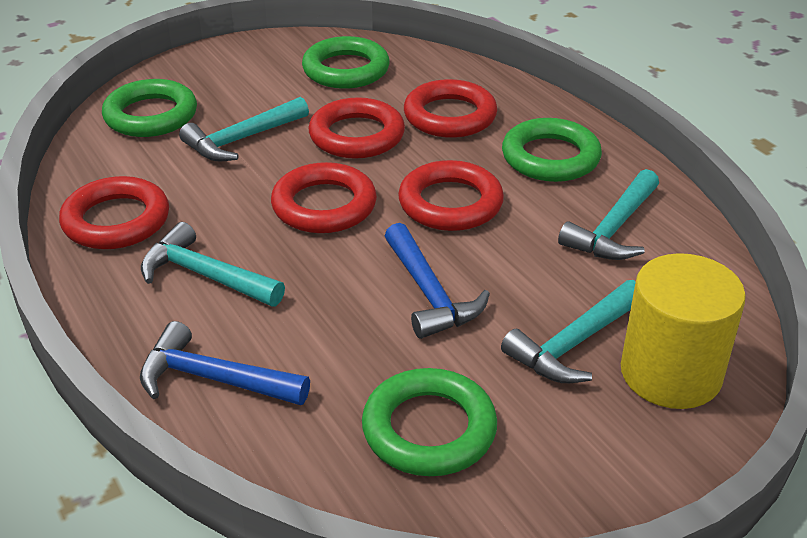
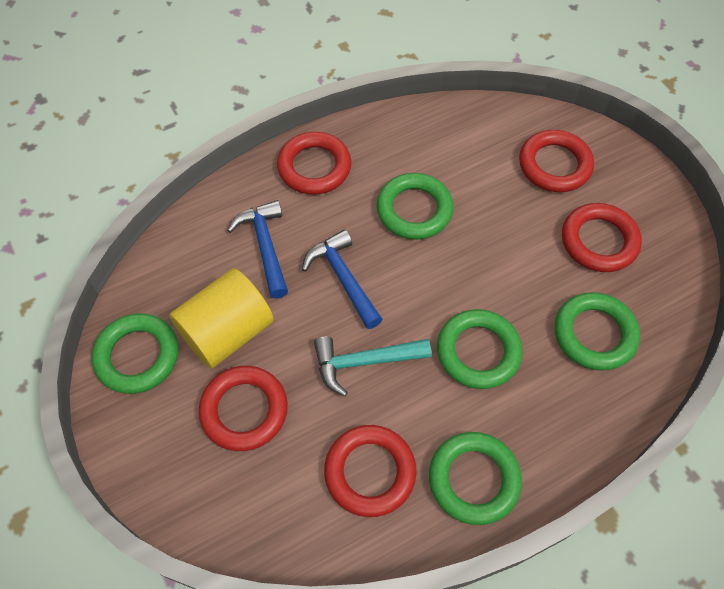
green ring: 4 -> 5
turquoise hammer: 4 -> 1

